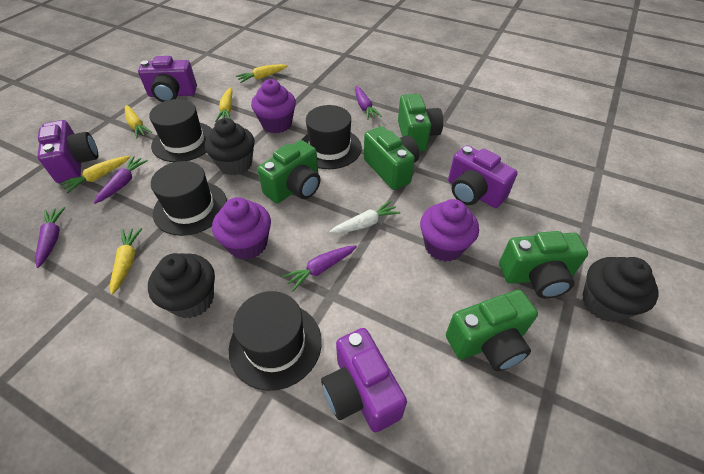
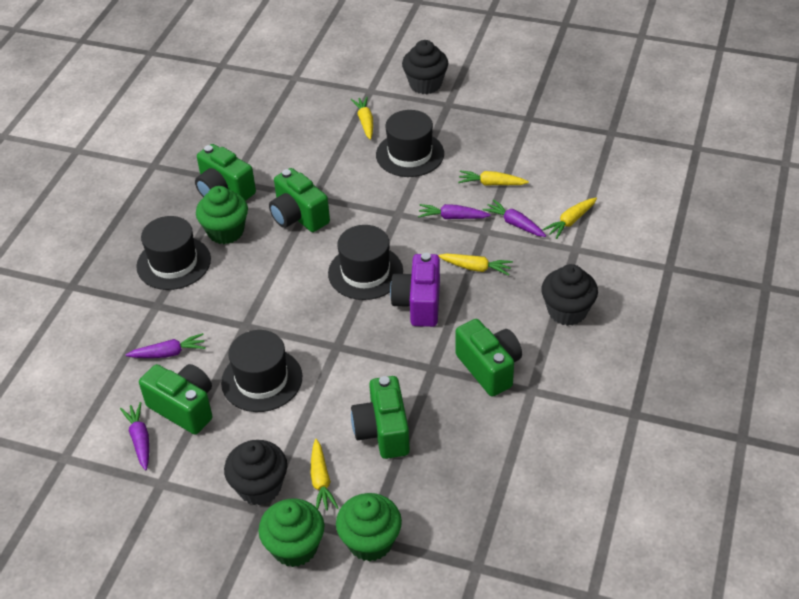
green cupcake: 0 -> 3
purple camera: 4 -> 1
purple cupcake: 3 -> 0
white carrot: 1 -> 0

